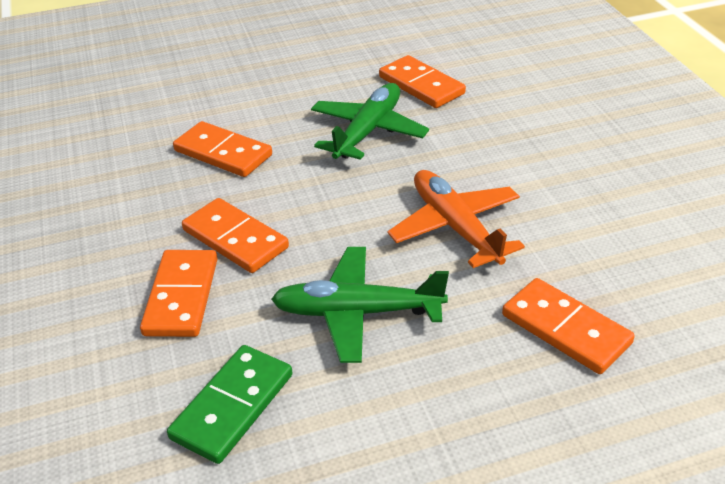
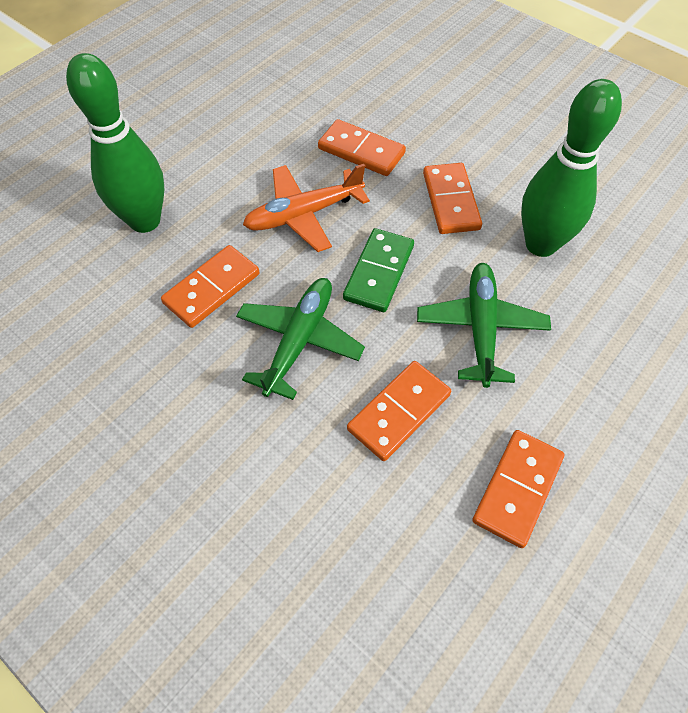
green bowling pin: 0 -> 2

